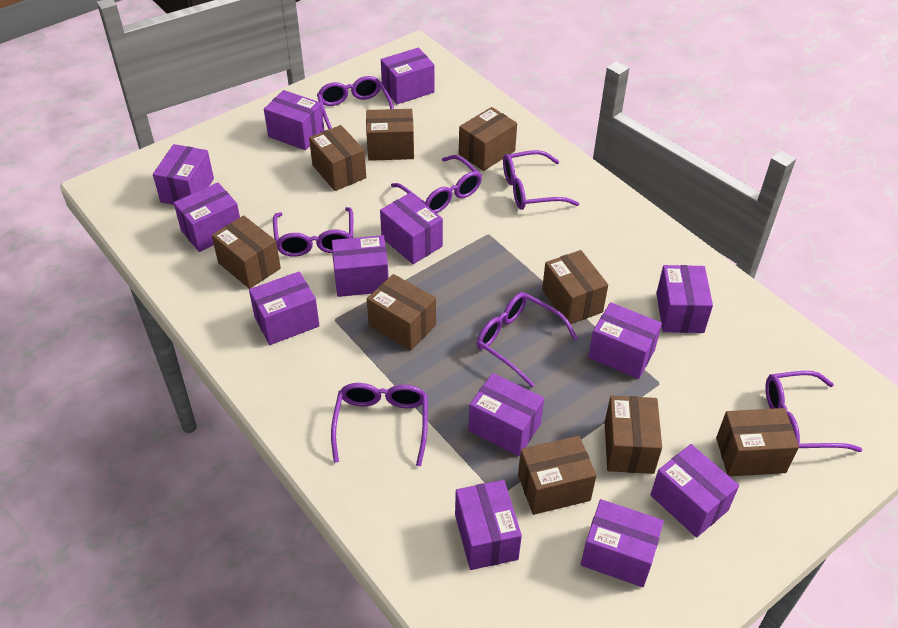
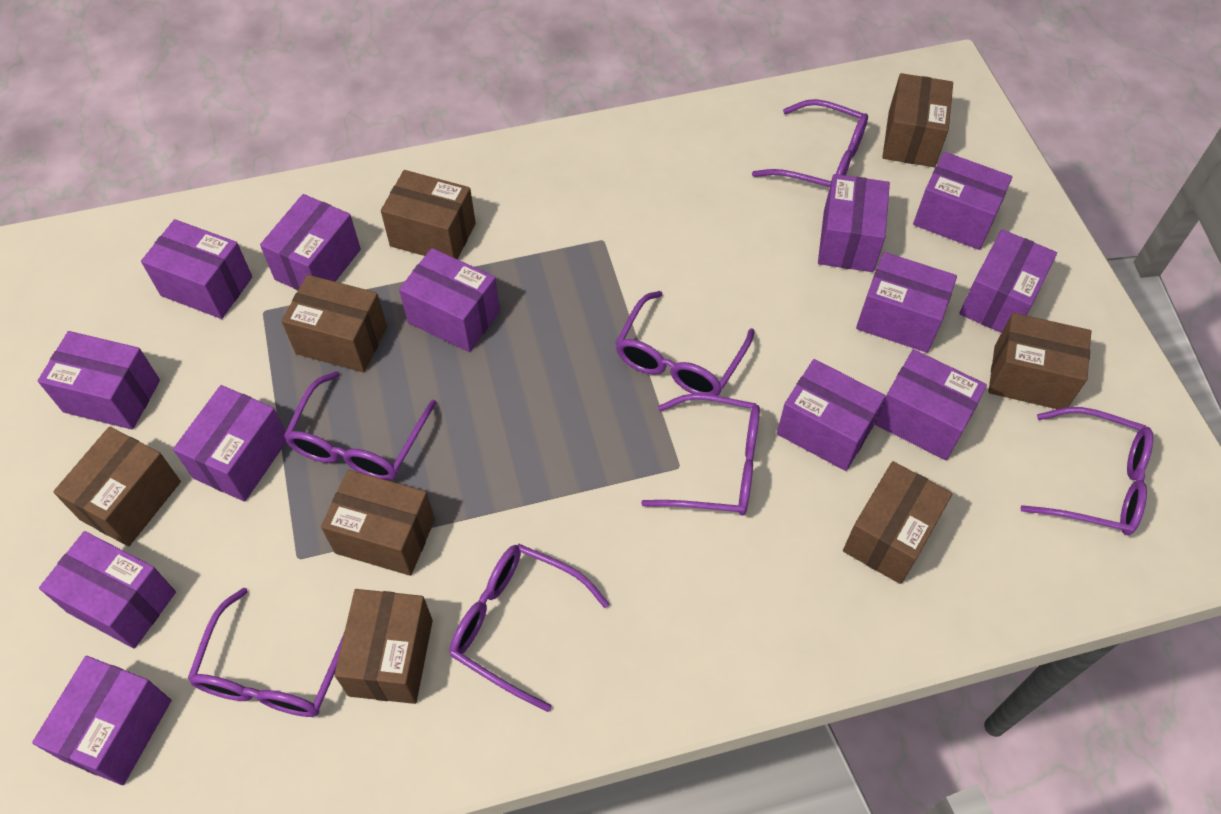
brown box: 9 -> 8

